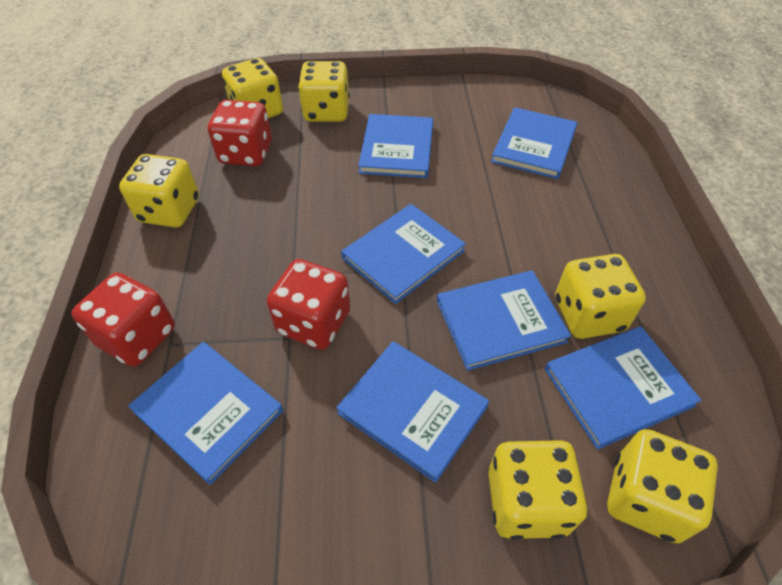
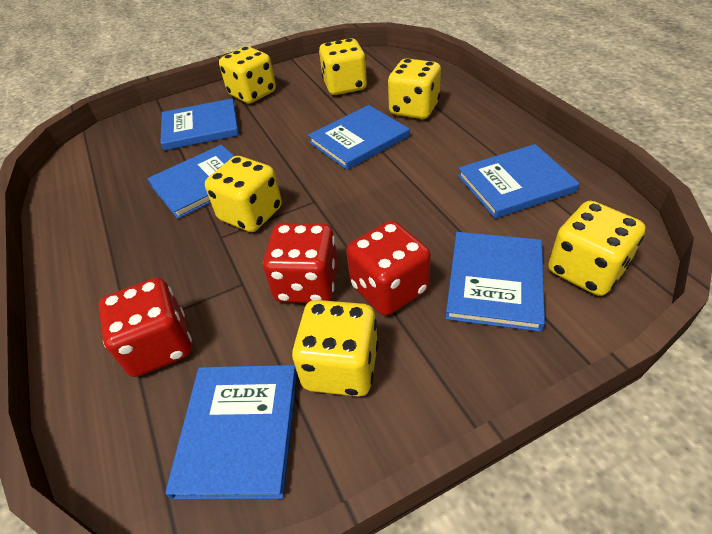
blue book: 7 -> 6

